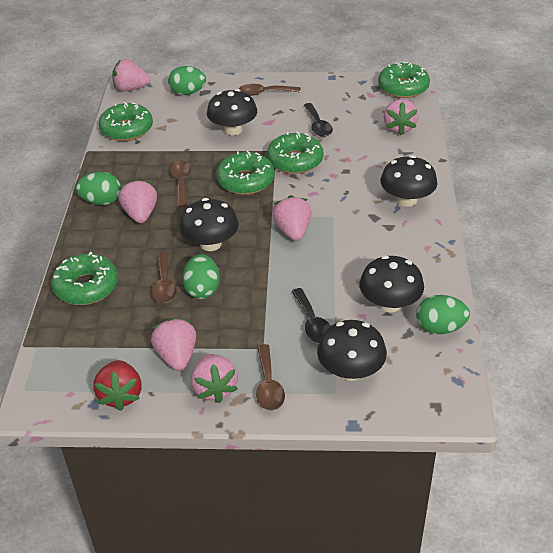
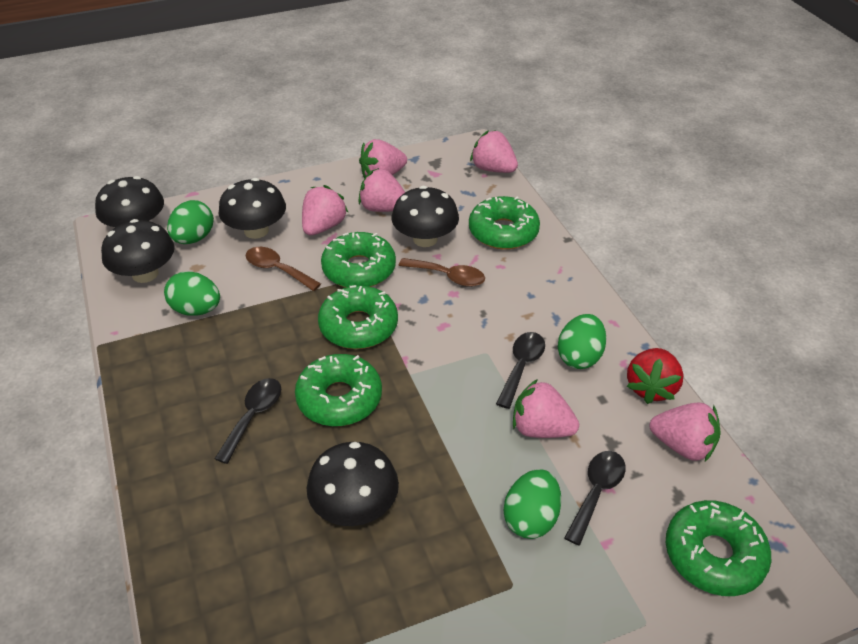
black spoon: 2 -> 3
brown spoon: 4 -> 2

